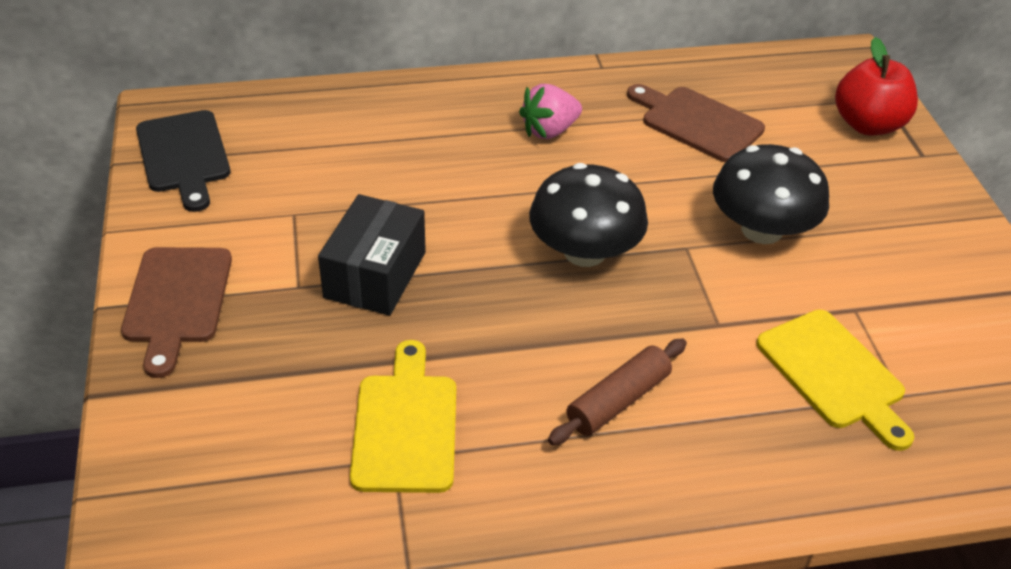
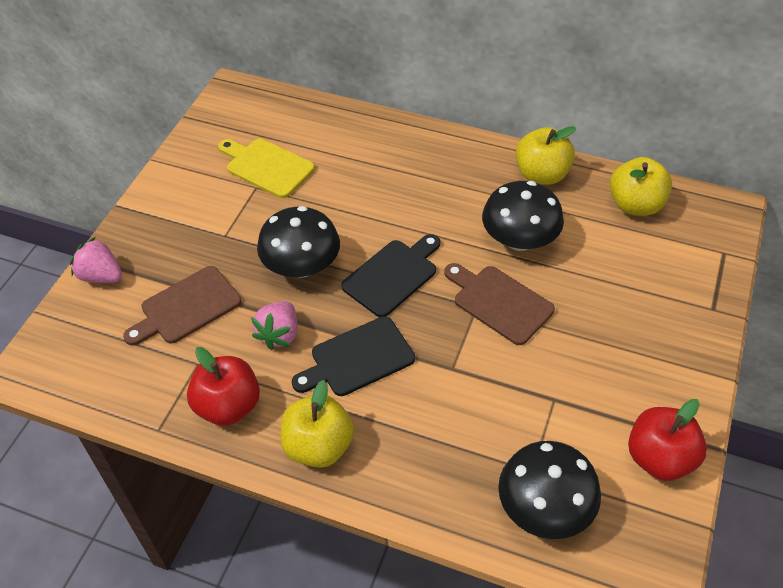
black box: 1 -> 0
black cutting board: 1 -> 2
black mushroom: 2 -> 3
brown rolling pin: 1 -> 0
pink strawberry: 1 -> 2
red apple: 1 -> 2
yellow apple: 0 -> 3
yellow cutting board: 2 -> 1

